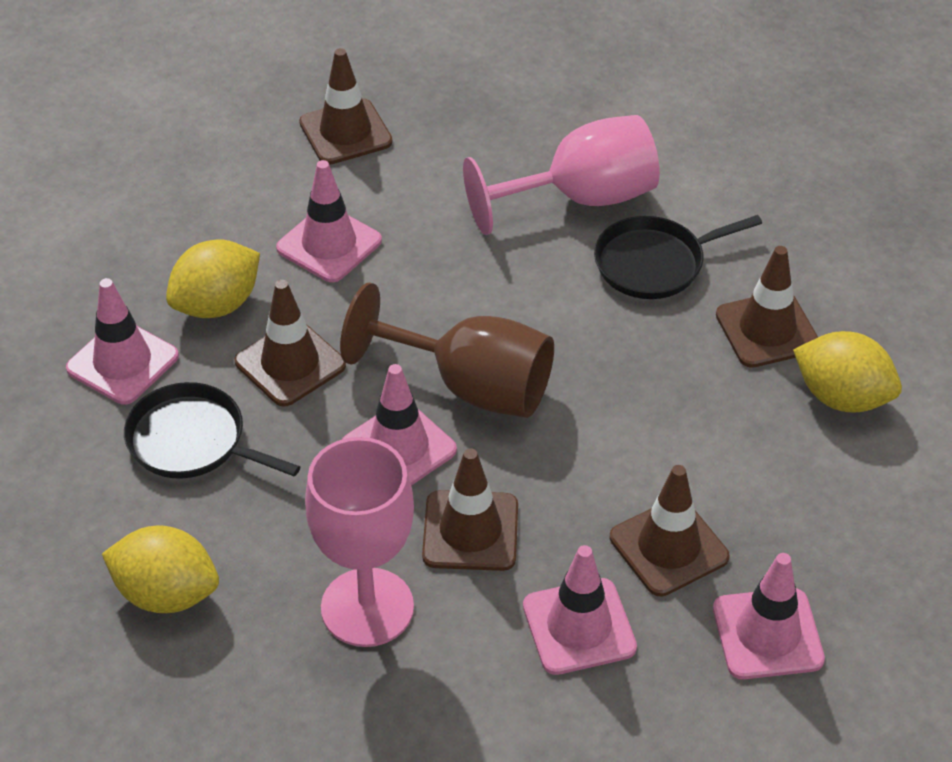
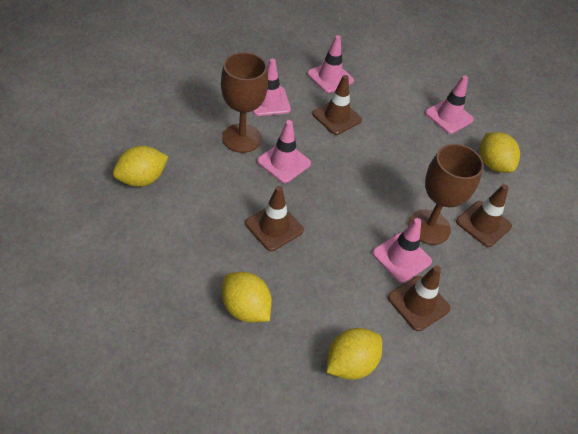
black pan: 2 -> 0
brown goblet: 1 -> 2
brown traffic cone: 5 -> 4
pink goblet: 2 -> 0
yellow lemon: 3 -> 4

